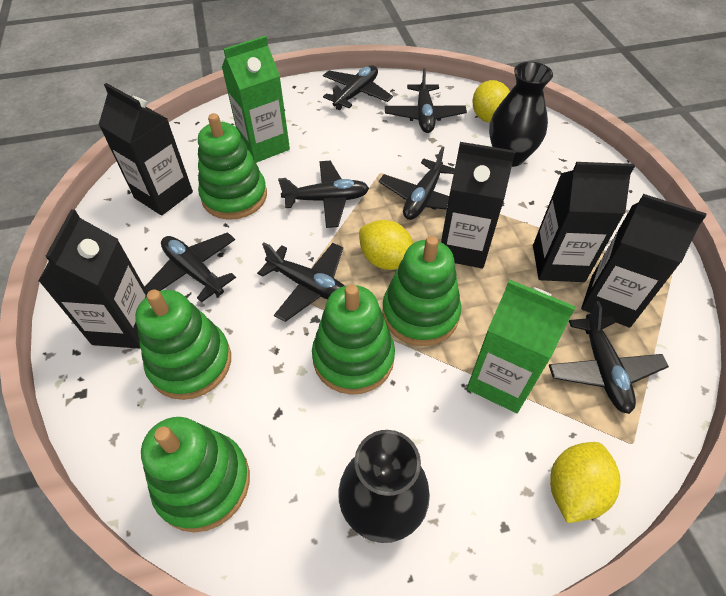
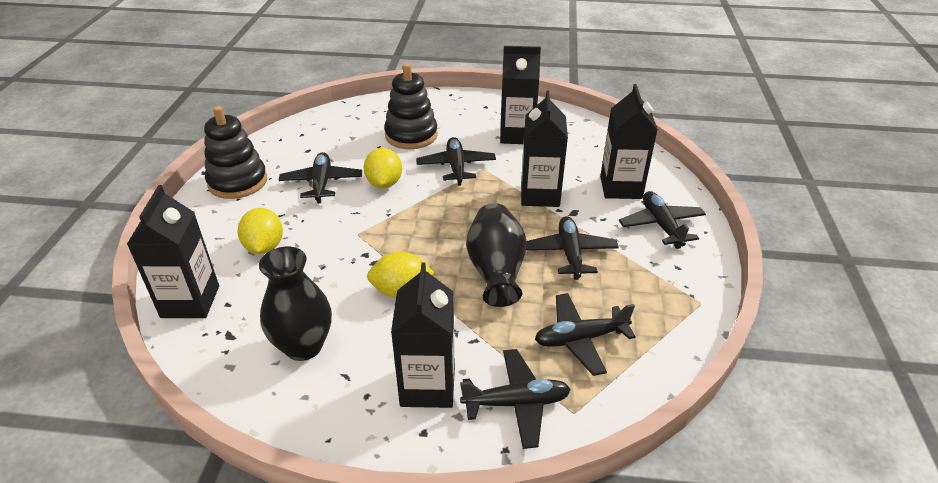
black plane: 7 -> 6
black stacking toy: 0 -> 2
green carton: 2 -> 0
green stacking toy: 5 -> 0

